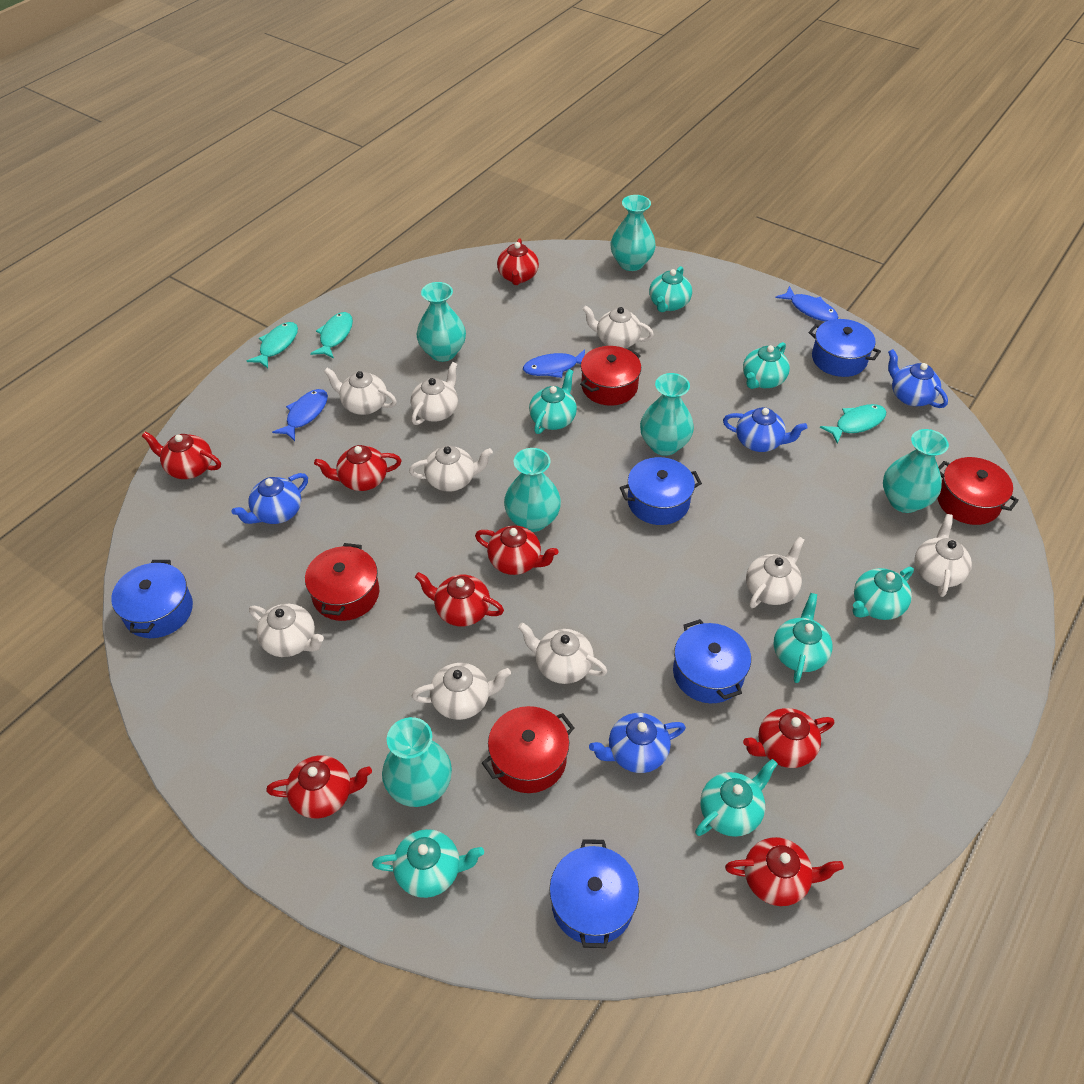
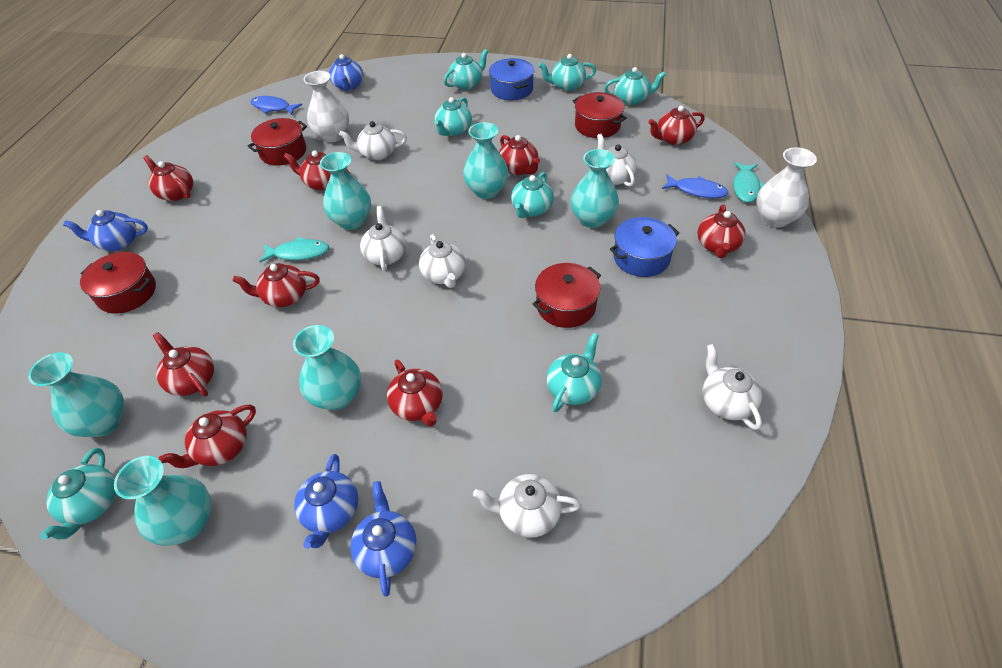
blue fish: 3 -> 2
blue pot: 5 -> 2
red teapot: 8 -> 9
turquoise fish: 3 -> 2
white teapot: 9 -> 6
white vase: 0 -> 2

